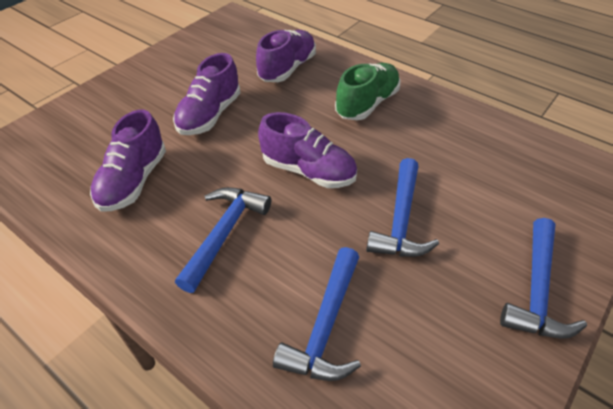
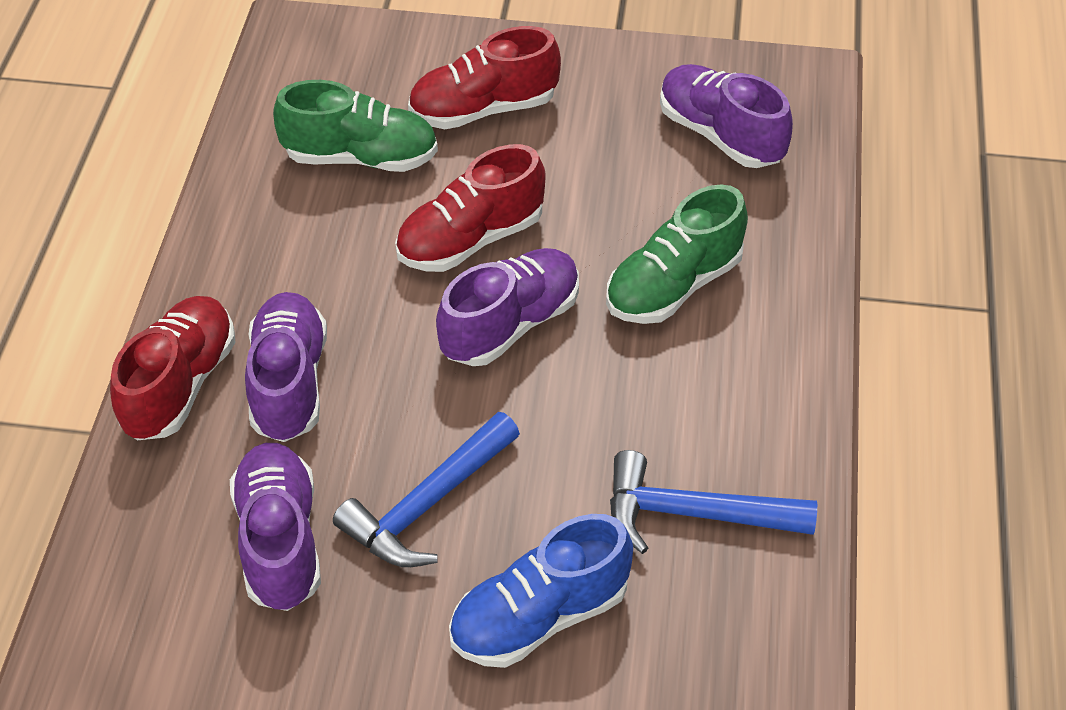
blue hammer: 4 -> 2
blue shoe: 0 -> 1
green shoe: 1 -> 2
red shoe: 0 -> 3

